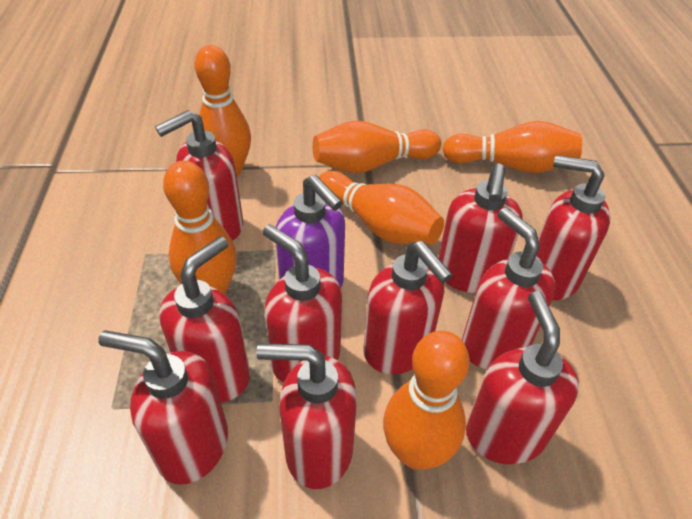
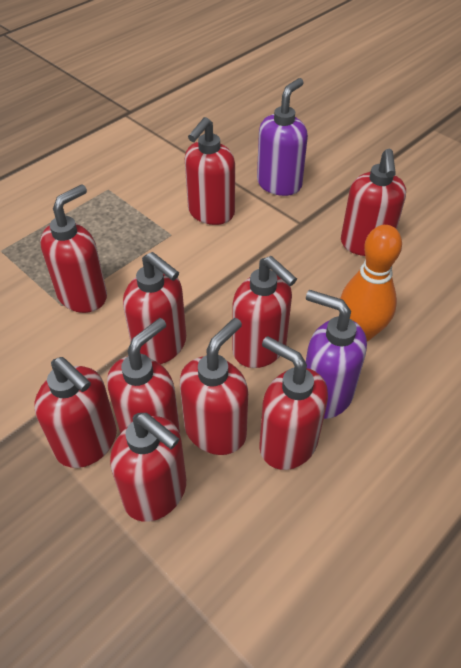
orange bowling pin: 6 -> 1
purple soap dispenser: 1 -> 2

